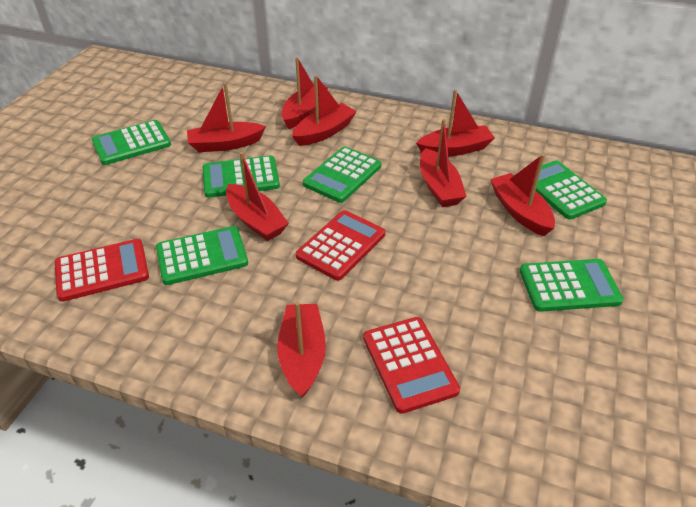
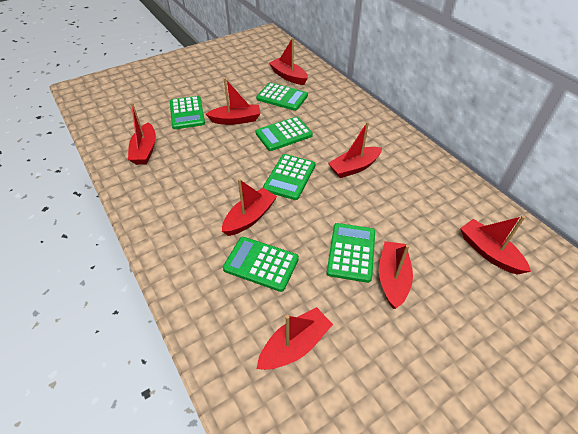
red calculator: 3 -> 0

